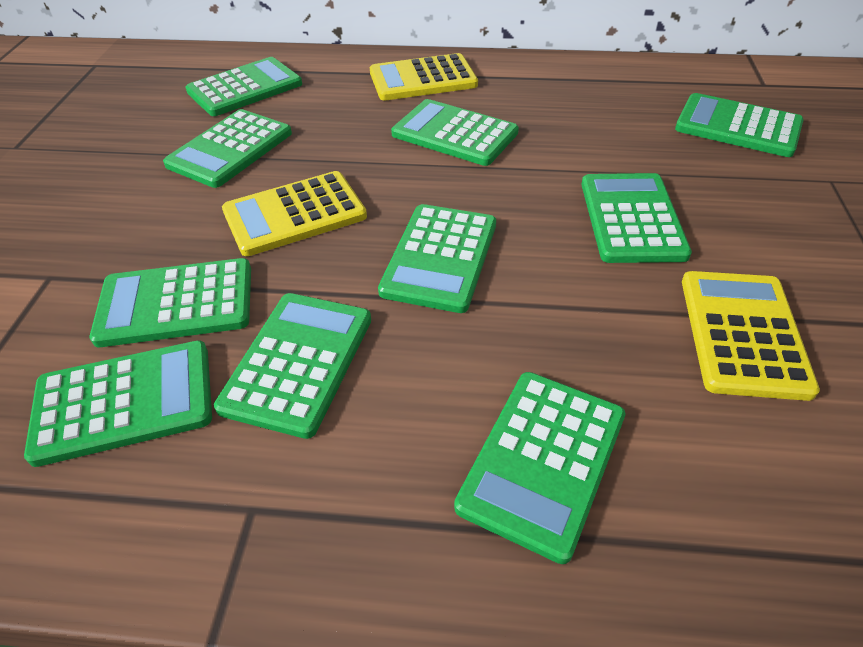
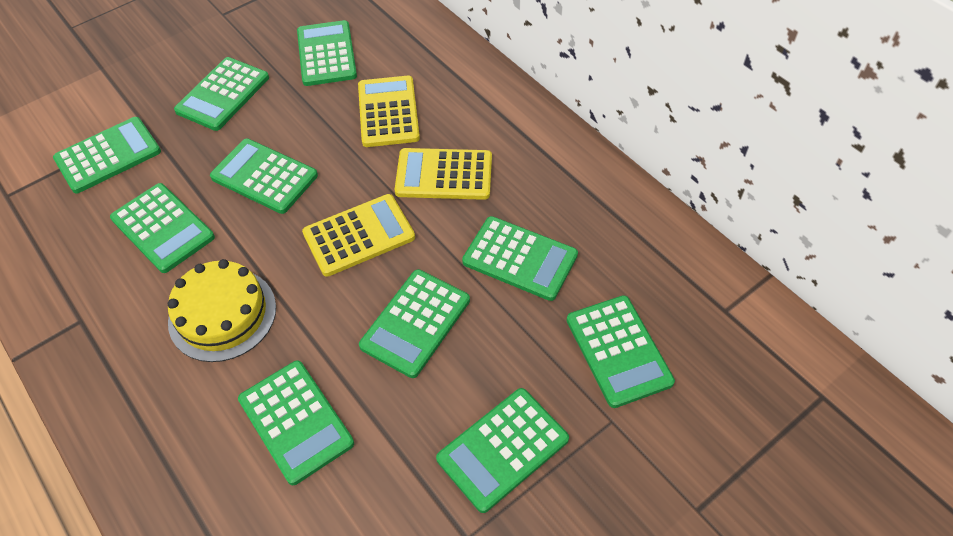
yellow cake: 0 -> 1

